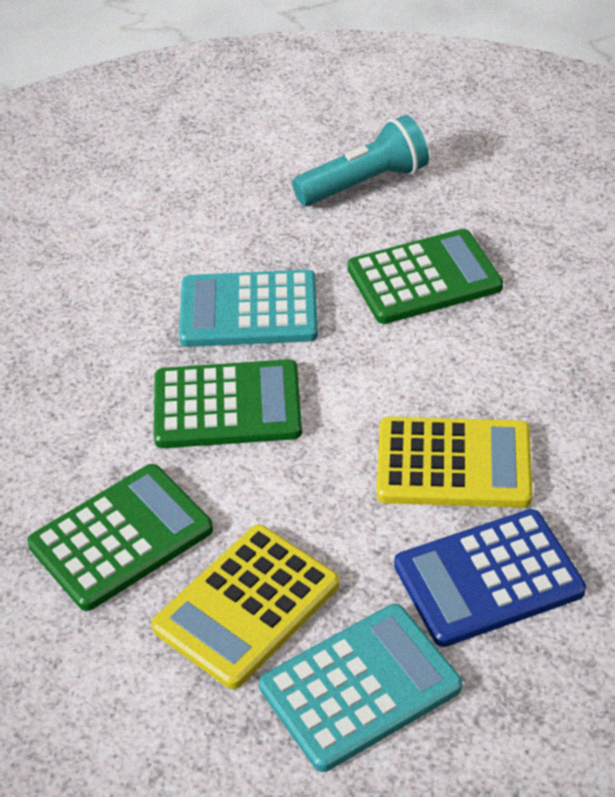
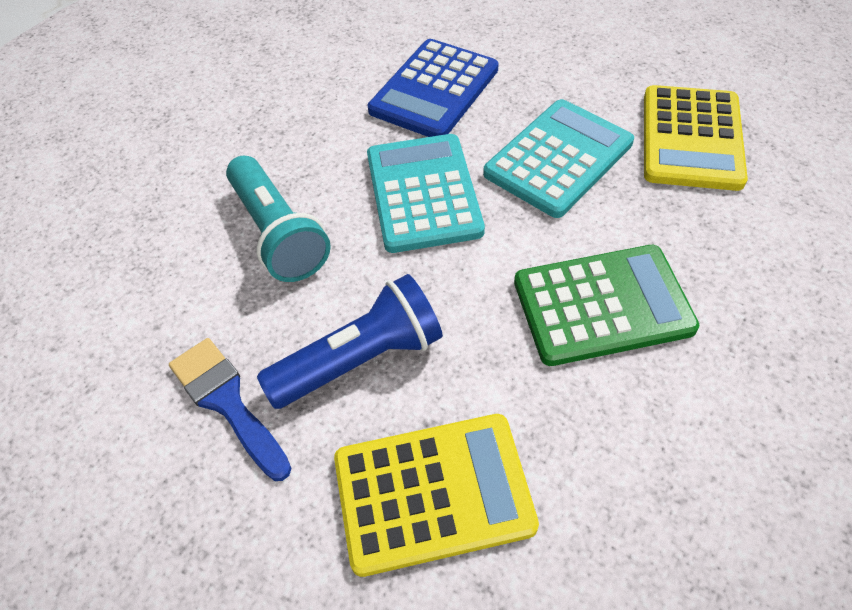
blue brush: 0 -> 1
blue flashlight: 0 -> 1
green calculator: 3 -> 1

